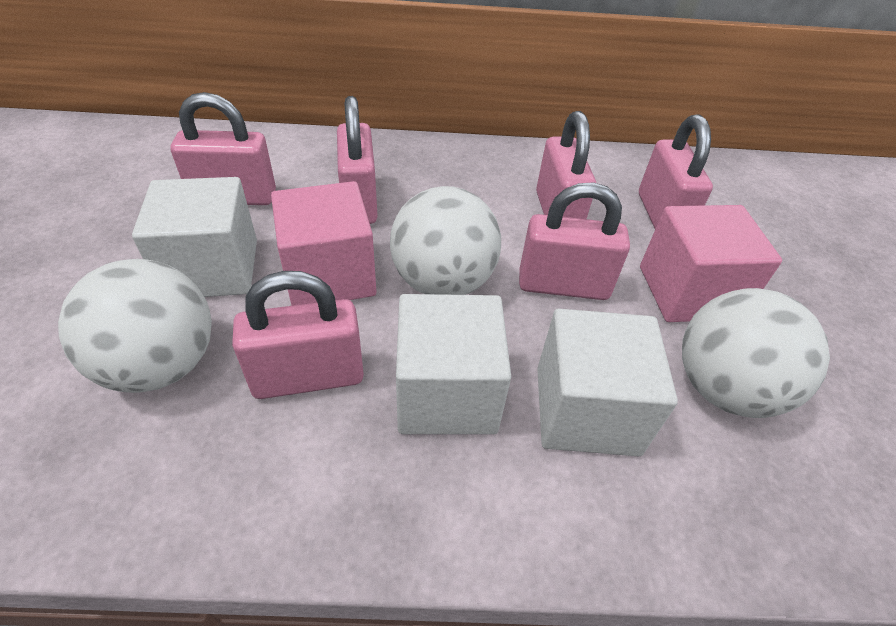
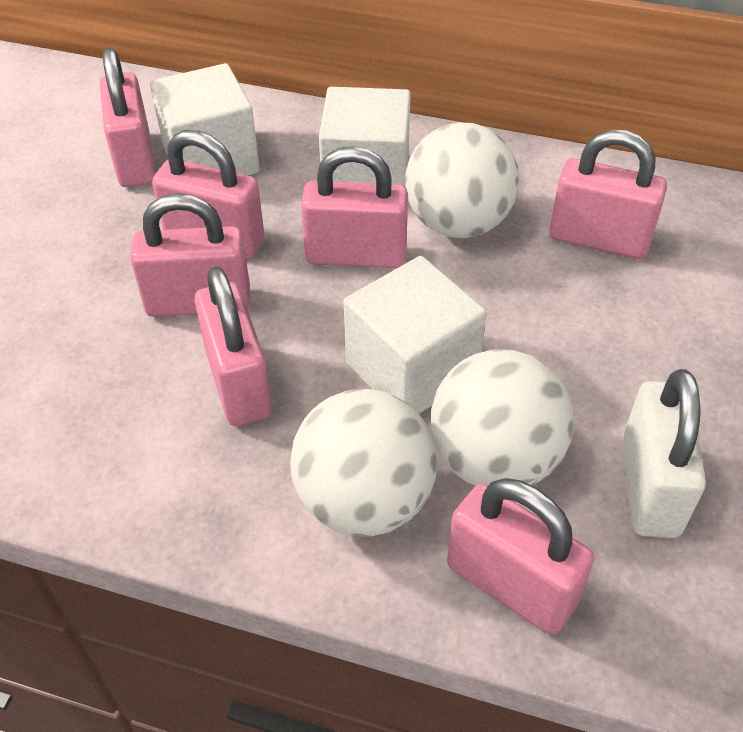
pink cube: 2 -> 0
pink padlock: 6 -> 7
white padlock: 0 -> 1

